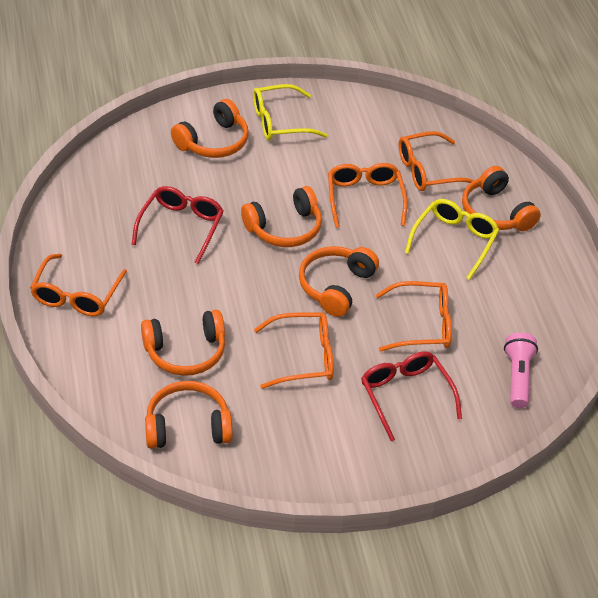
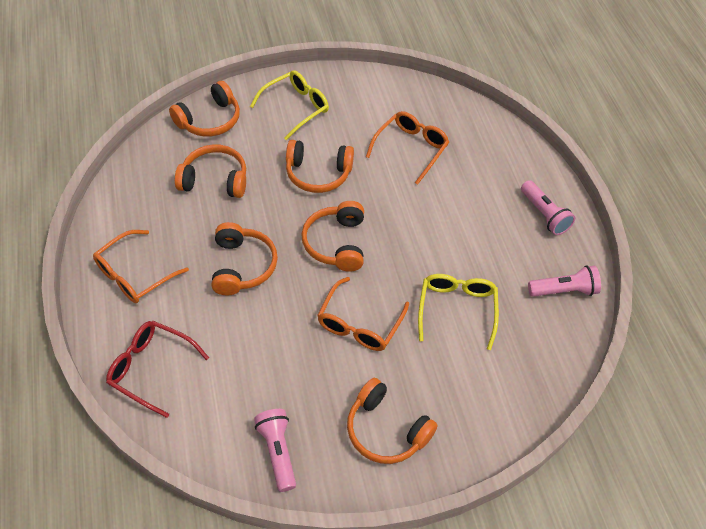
orange glasses: 5 -> 3
pink flashlight: 1 -> 3
red glasses: 2 -> 1

